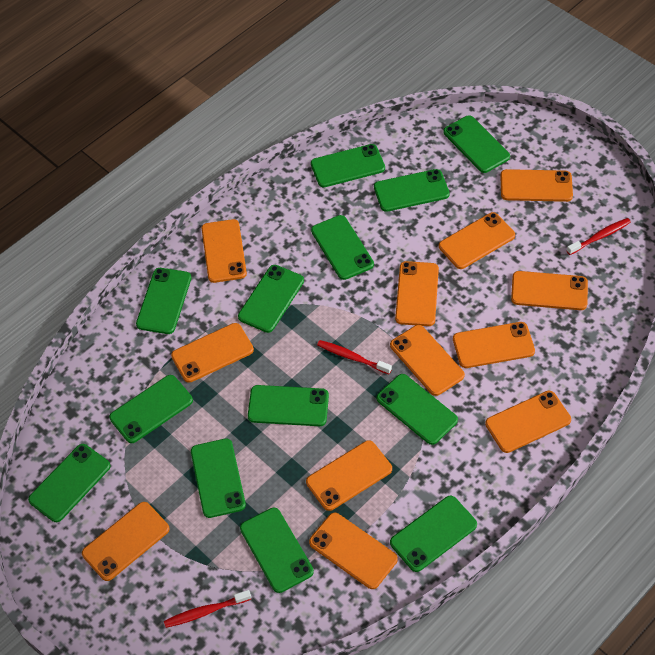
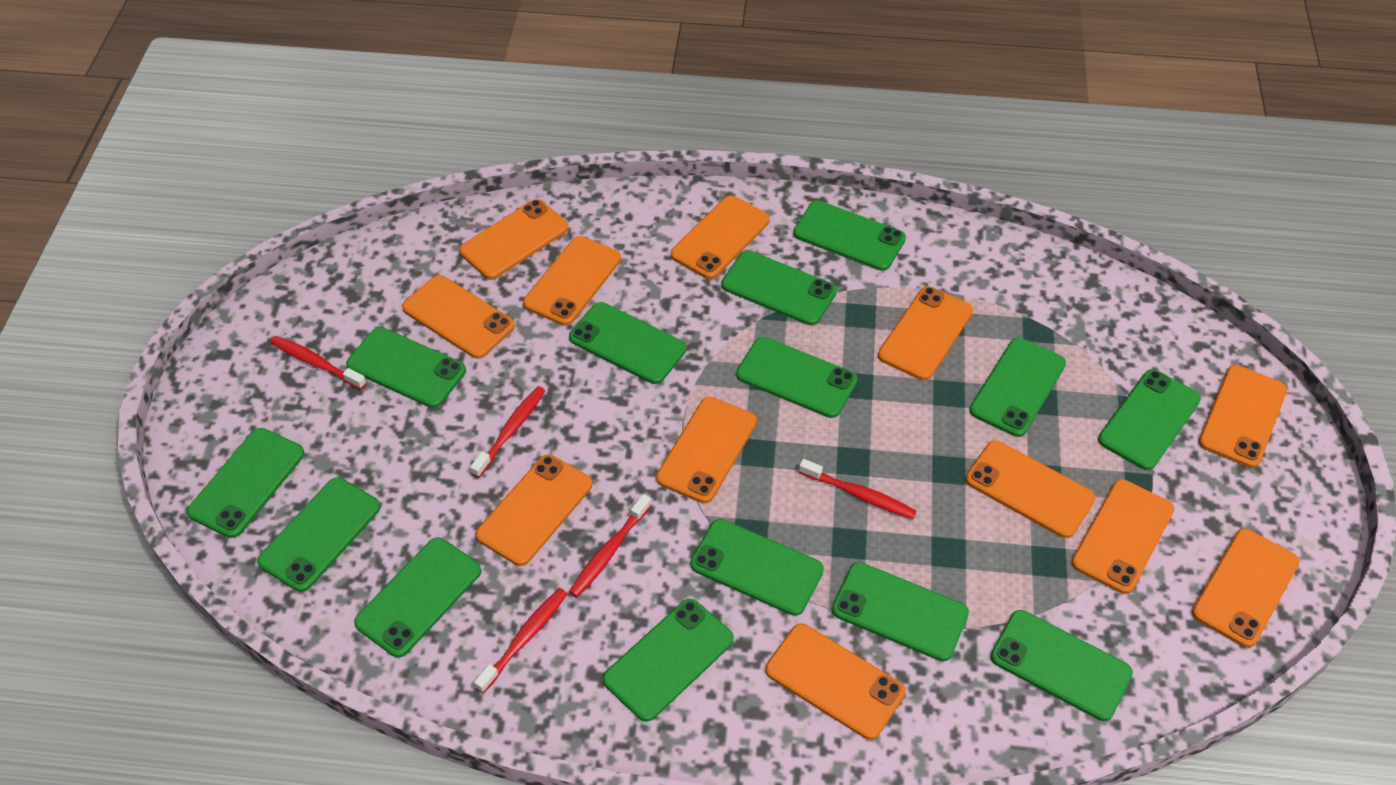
green phone: 13 -> 14
red toothbrush: 3 -> 5

